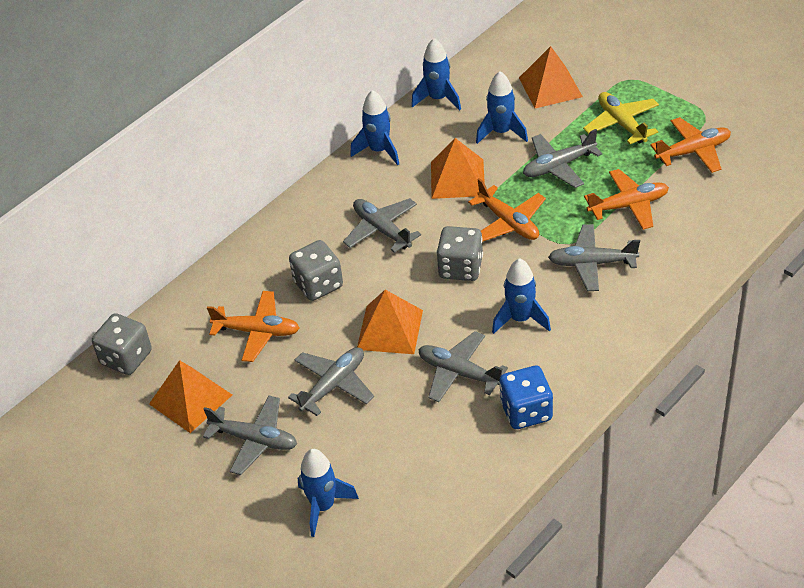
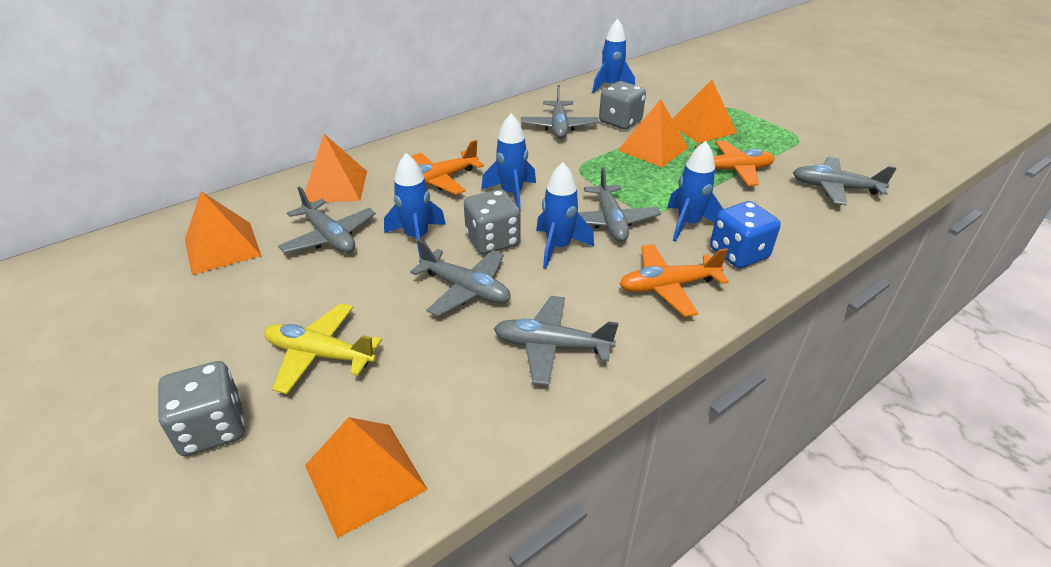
orange plane: 4 -> 3
orange pyramid: 4 -> 5

